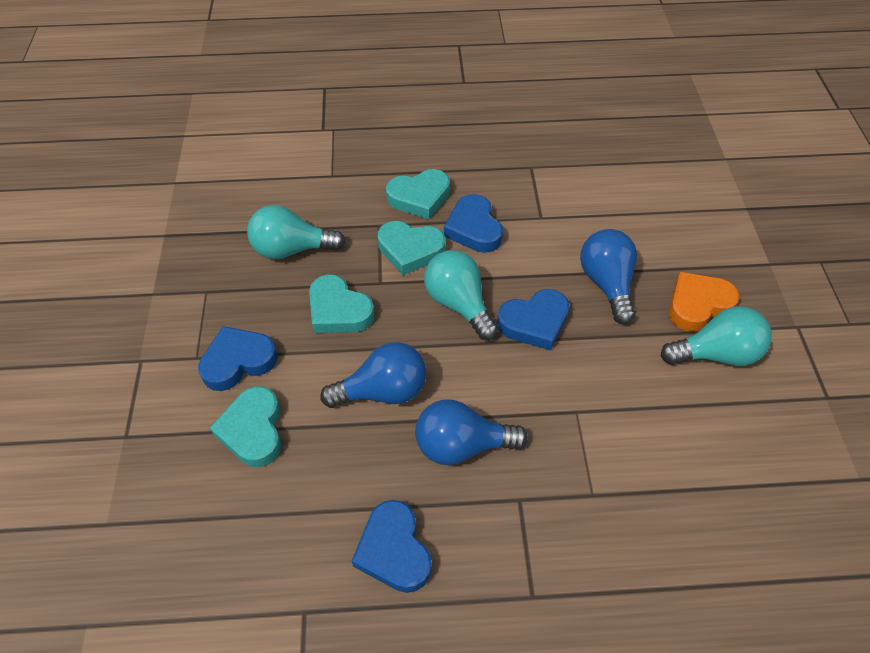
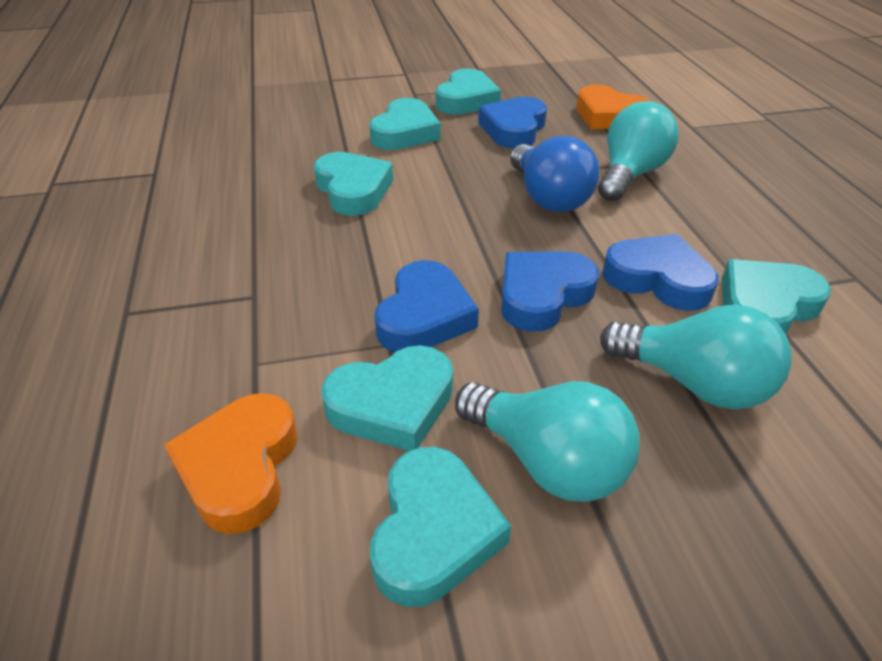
blue light bulb: 3 -> 1
orange heart: 1 -> 2
turquoise heart: 4 -> 6

